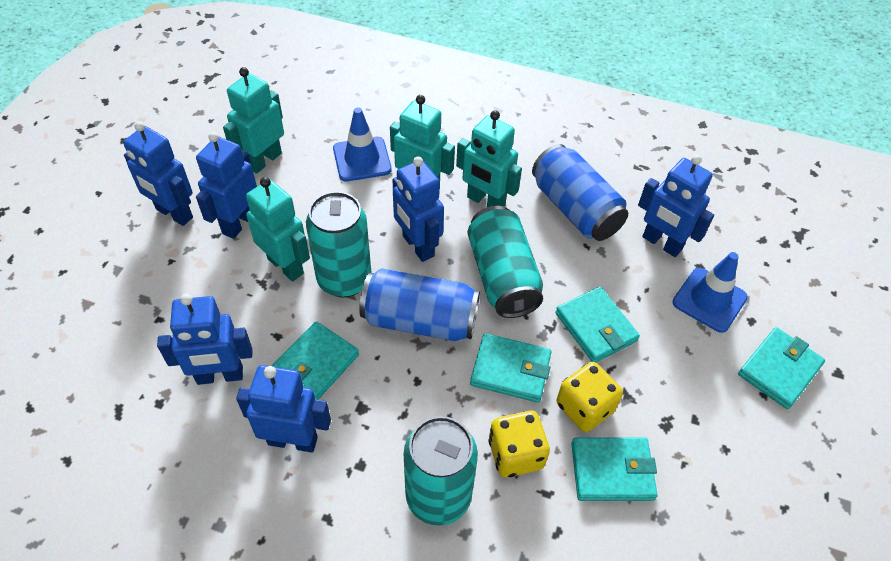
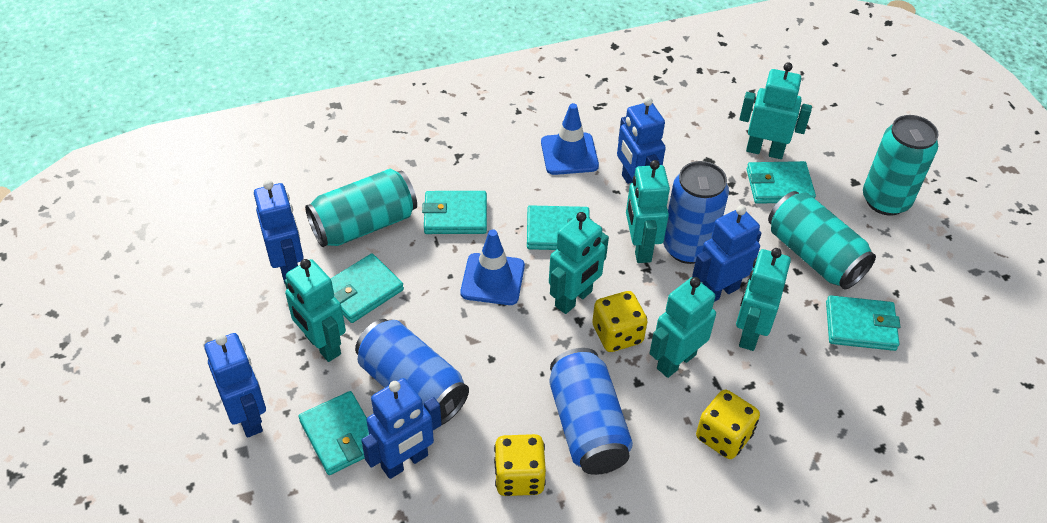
blue can: 2 -> 3
blue robot: 6 -> 5
turquoise robot: 4 -> 6
turquoise wallet: 5 -> 6
yellow dice: 2 -> 3

